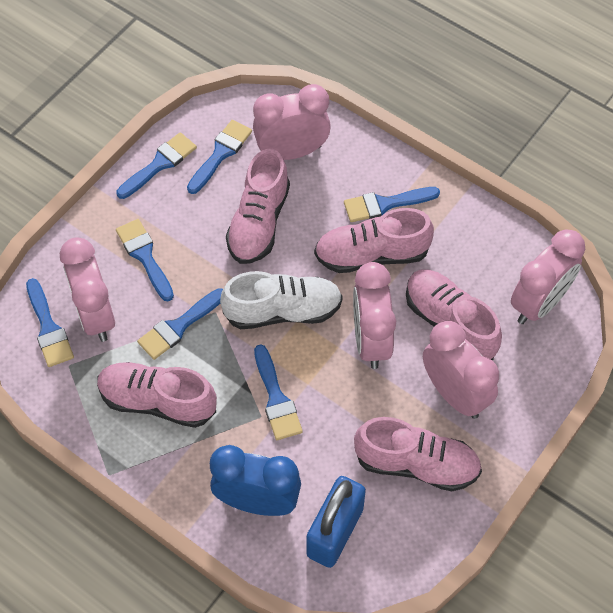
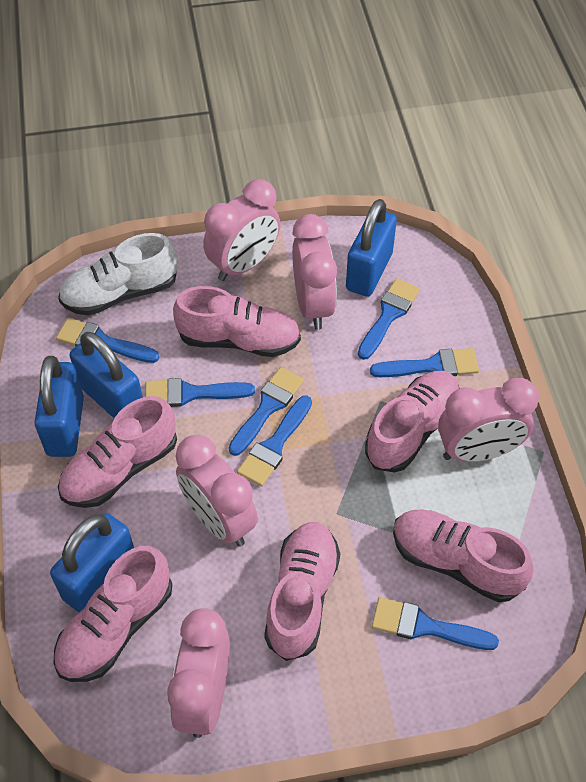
blue clock: 1 -> 0
blue padlock: 1 -> 4
pink shoe: 5 -> 6

